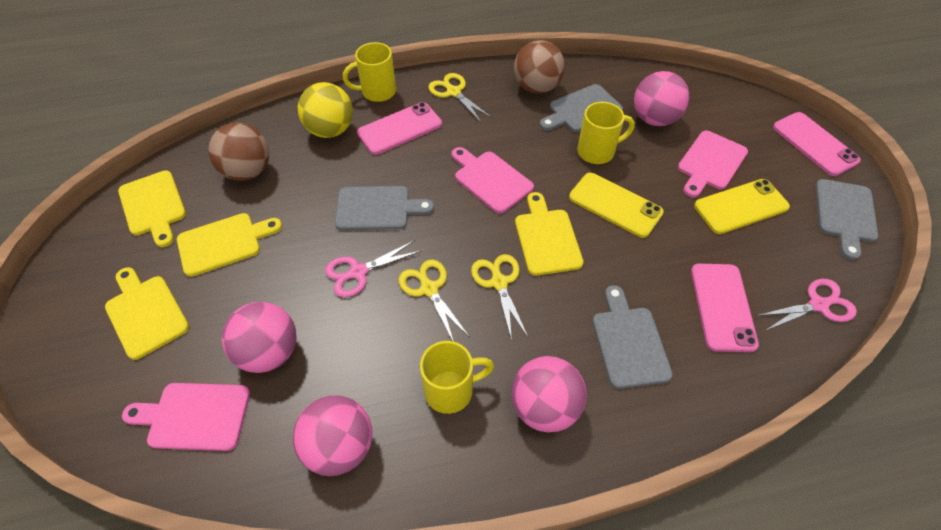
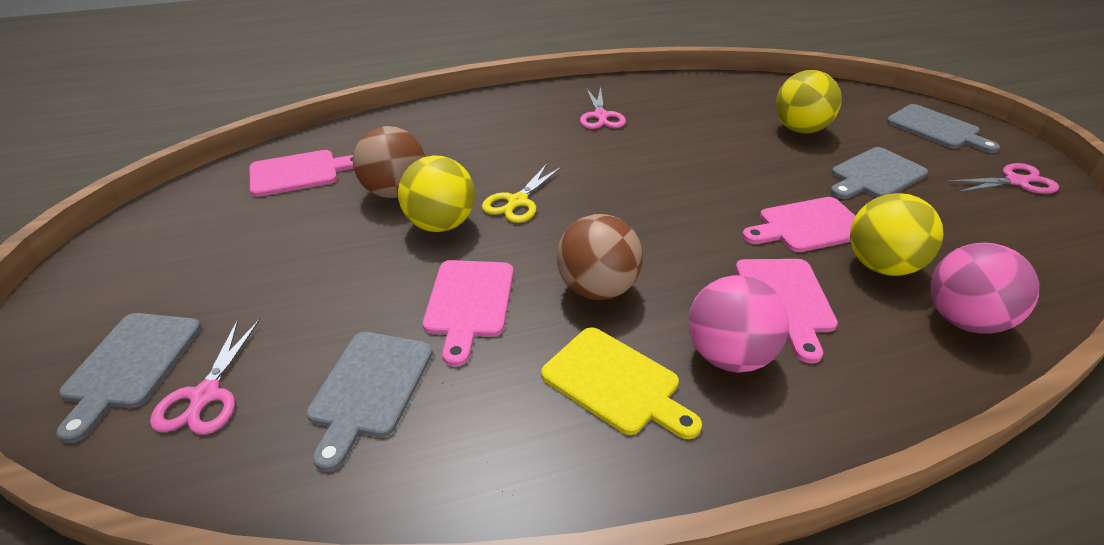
pink ball: 4 -> 2
pink cutting board: 3 -> 4
pink phone: 3 -> 0
pink scissors: 2 -> 3
yellow ball: 1 -> 3
yellow cutting board: 4 -> 1
yellow mug: 3 -> 0
yellow phone: 2 -> 0
yellow scissors: 3 -> 1

